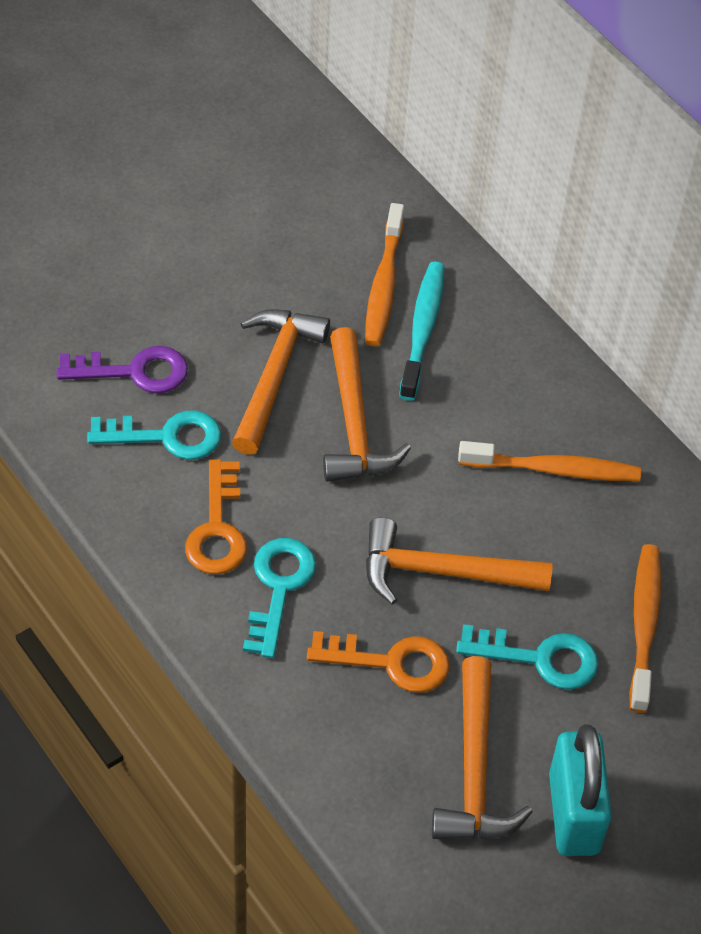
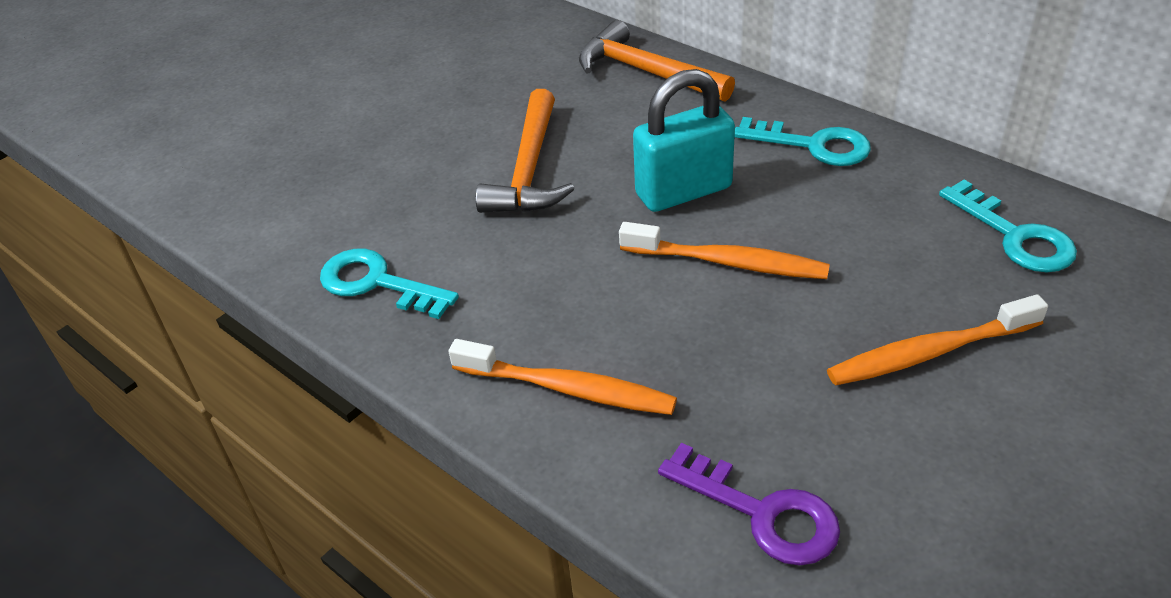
orange hammer: 4 -> 2
orange key: 2 -> 0
turquoise toothbrush: 1 -> 0

